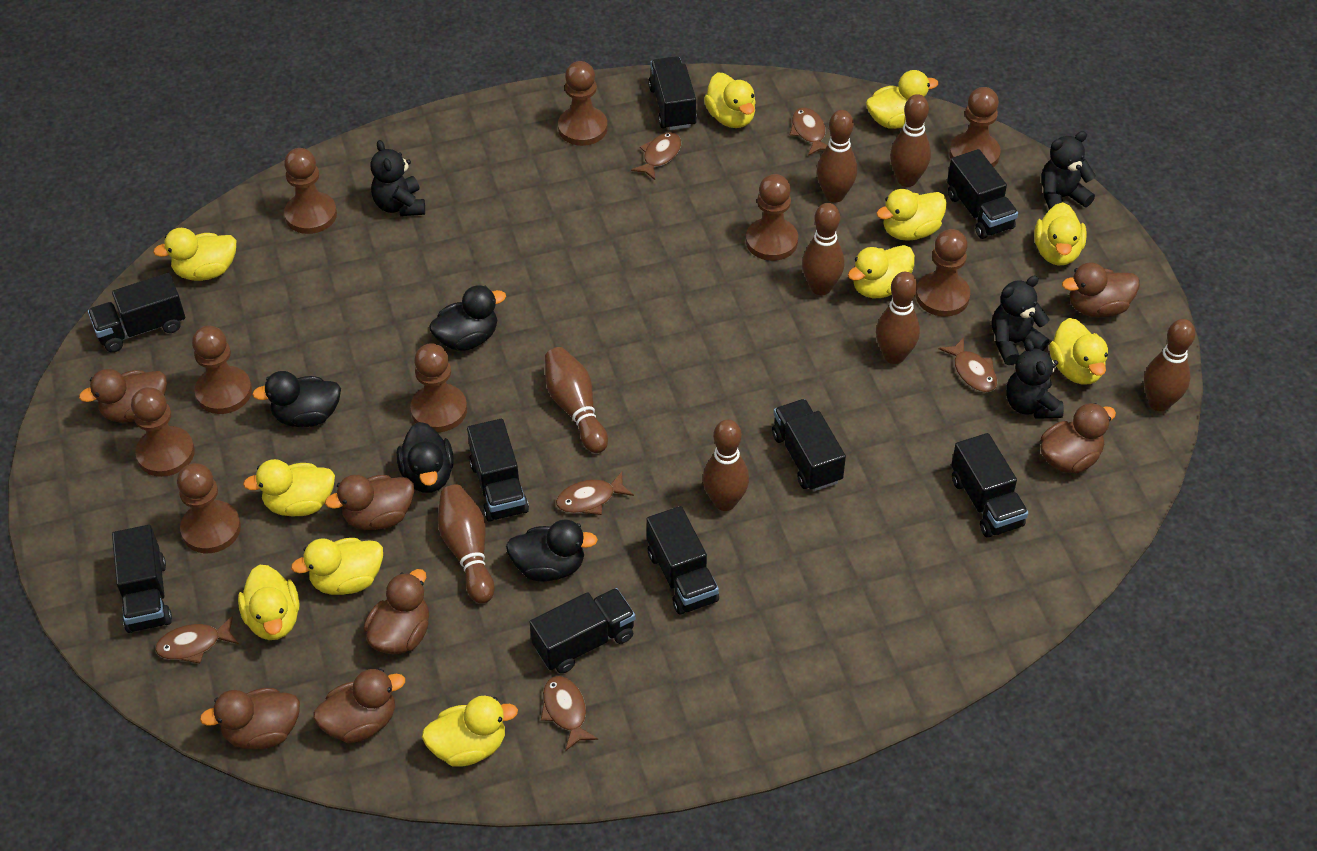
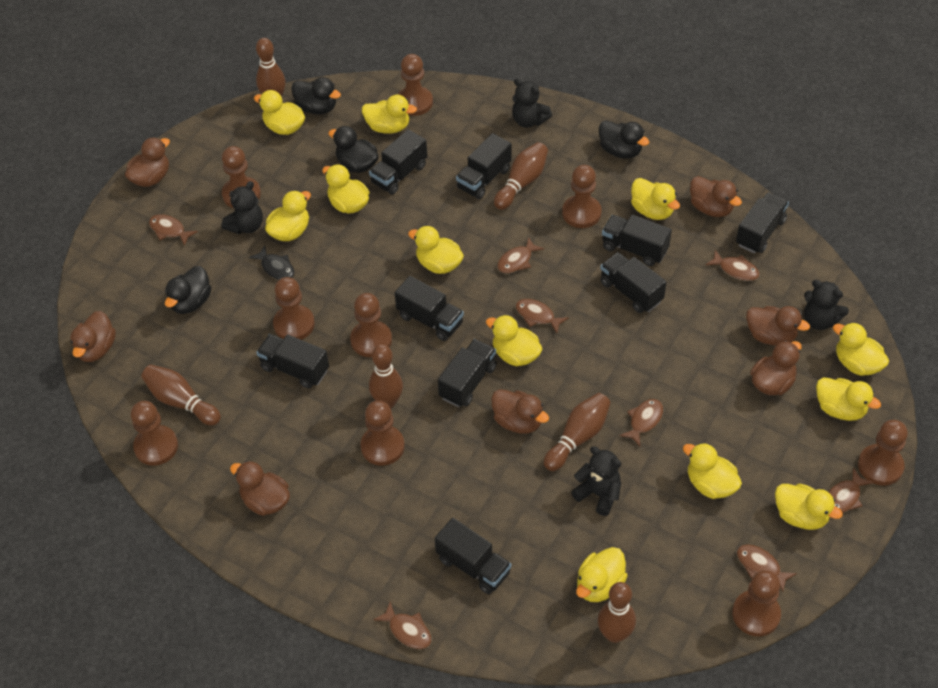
black fish: 0 -> 1
brown bowling pin: 8 -> 6
brown fish: 6 -> 8
yellow duck: 11 -> 12

